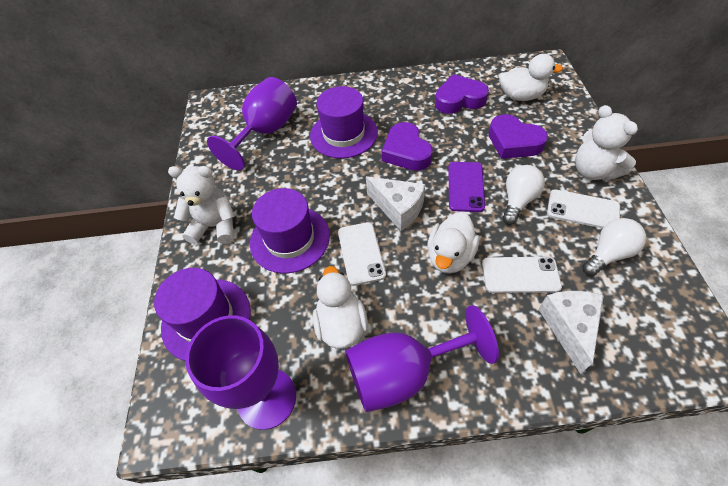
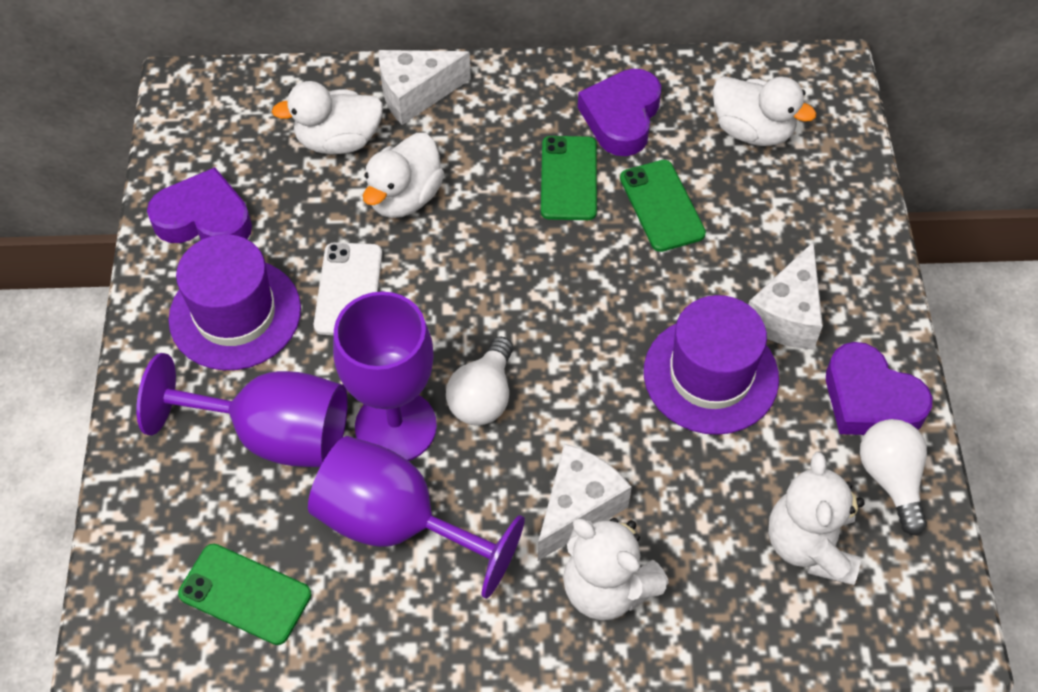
green phone: 0 -> 3
purple hat: 3 -> 2
purple phone: 1 -> 0
white cheese: 2 -> 3
white phone: 3 -> 1

